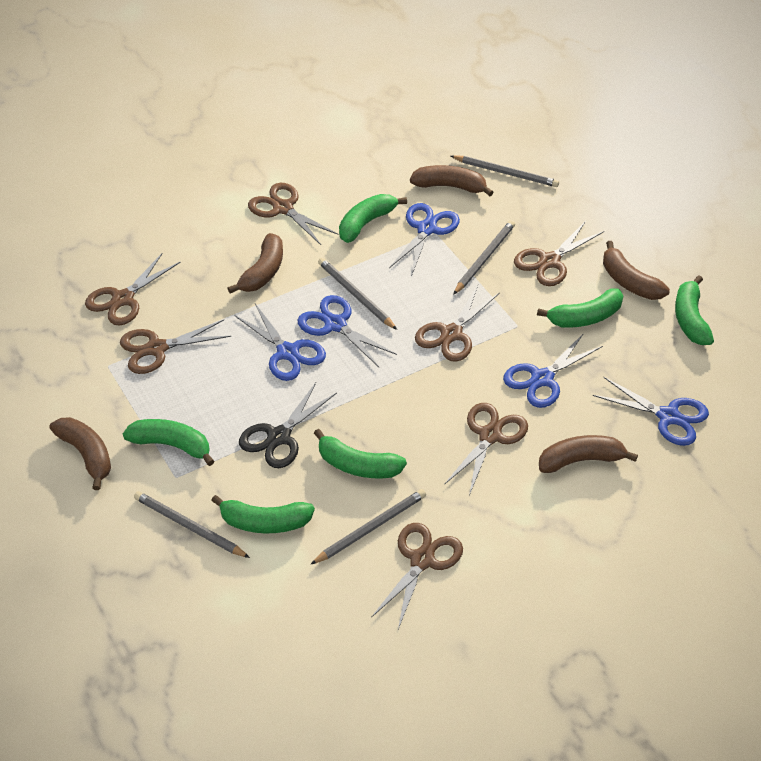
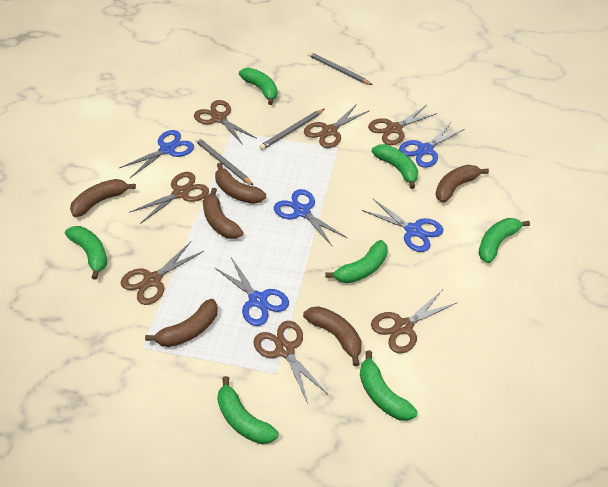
black scissors: 1 -> 0
brown banana: 5 -> 6
green banana: 6 -> 7
grey pencil: 5 -> 3

